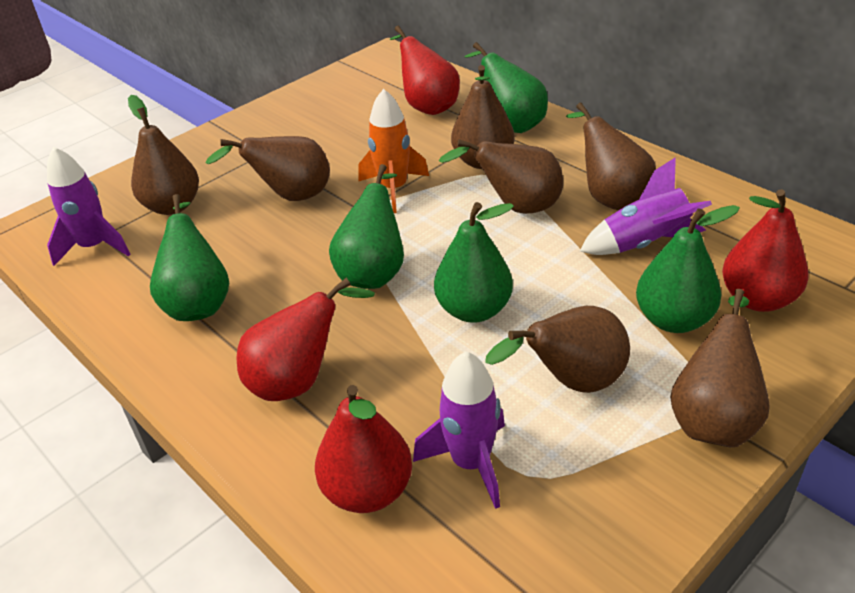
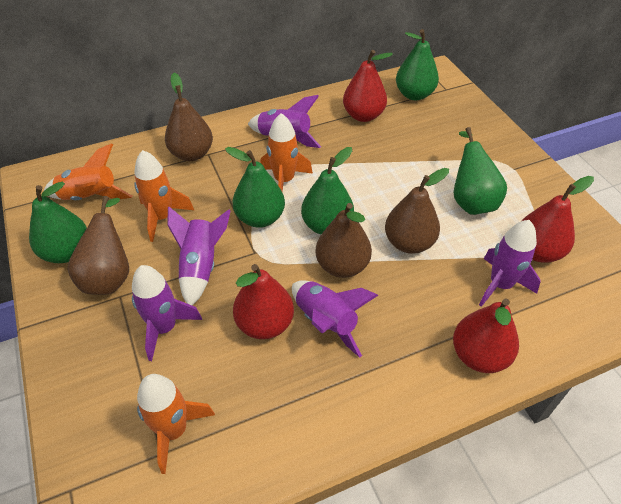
brown pear: 7 -> 4
orange rocket: 1 -> 4
purple rocket: 3 -> 5

